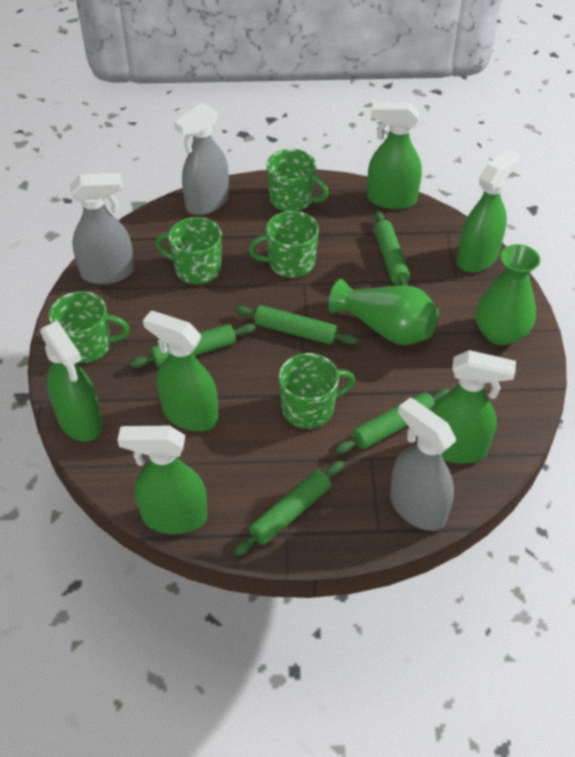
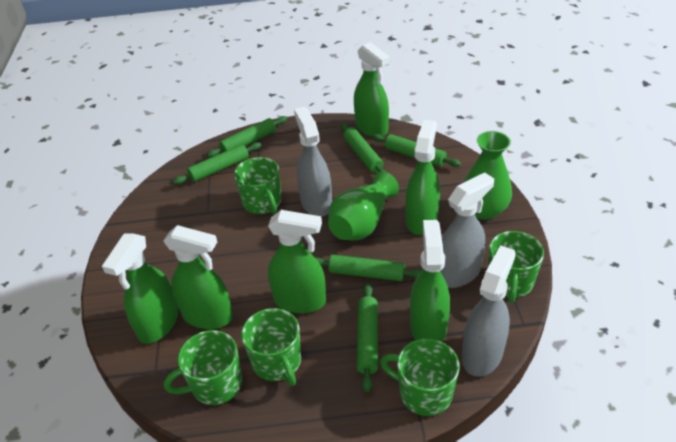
green rolling pin: 5 -> 6

